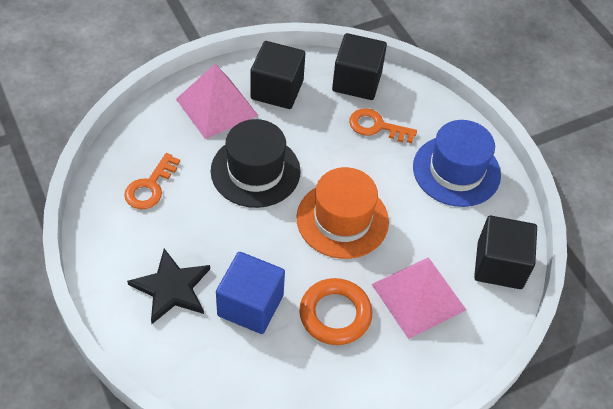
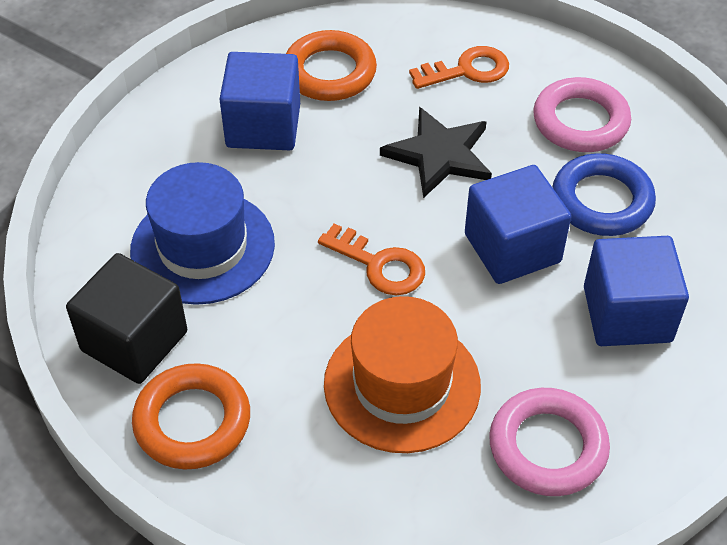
black cube: 3 -> 1
black hat: 1 -> 0
blue cube: 1 -> 3
blue ring: 0 -> 1
orange ring: 1 -> 2
pink pyramid: 2 -> 0
pink ring: 0 -> 2

